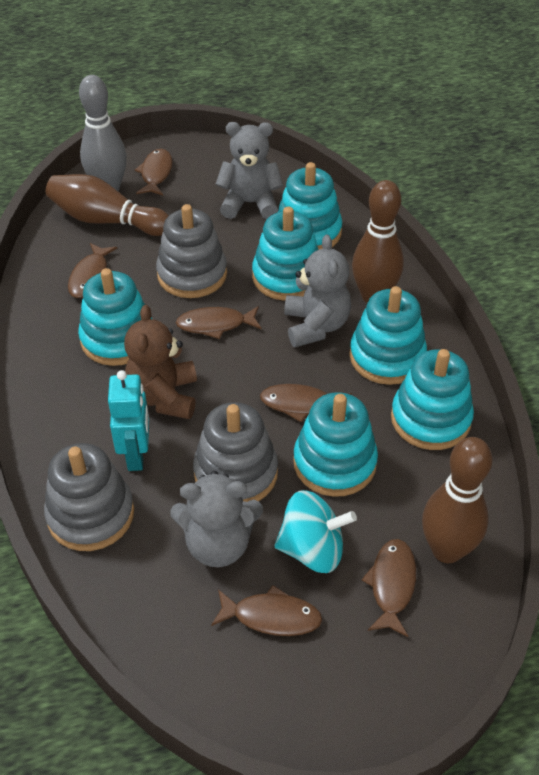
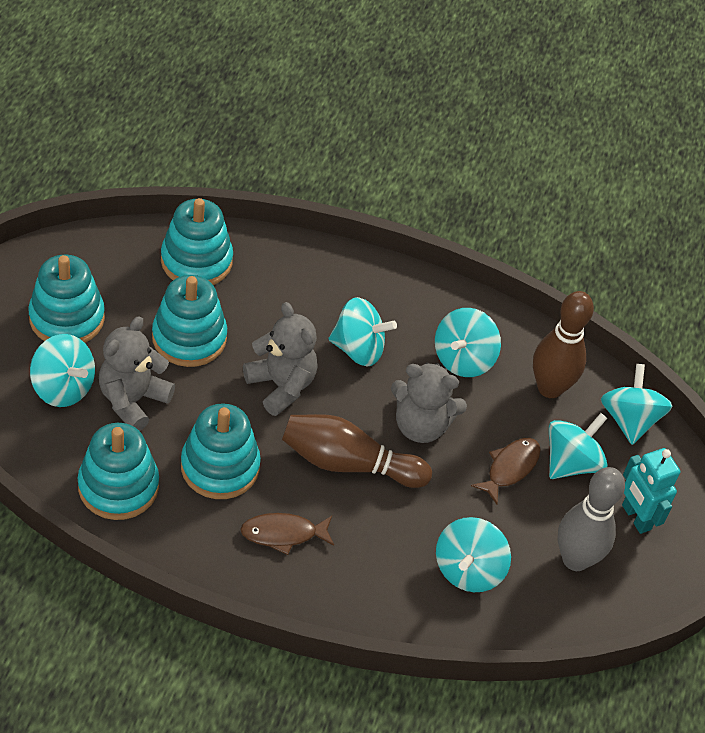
brown bowling pin: 3 -> 2
brown fish: 6 -> 2
brown teddy bear: 1 -> 0
grey stacking toy: 3 -> 0
turquoise spinning top: 1 -> 6
turquoise stacking toy: 6 -> 5

